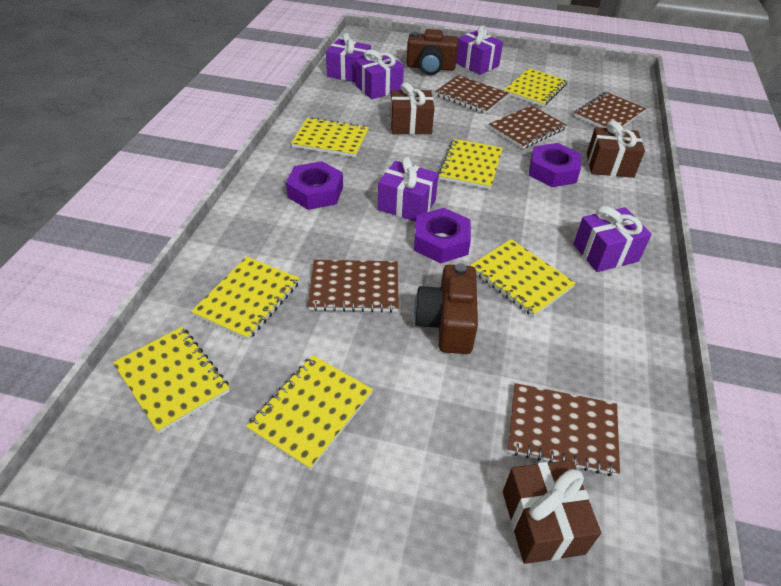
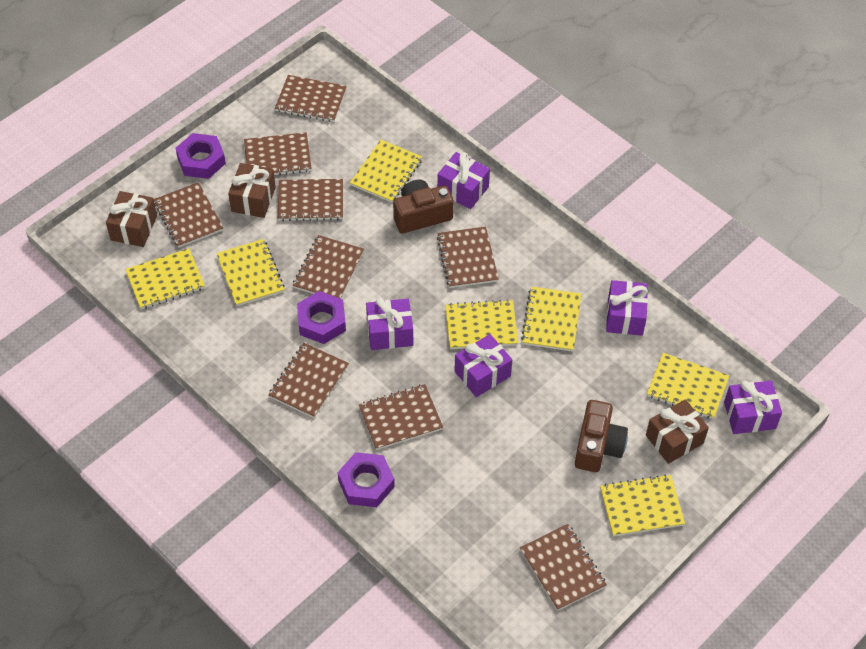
brown notebook: 5 -> 9

